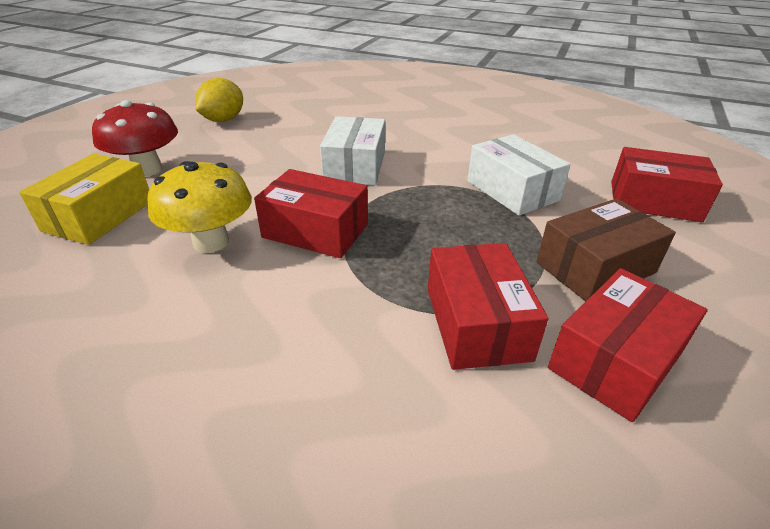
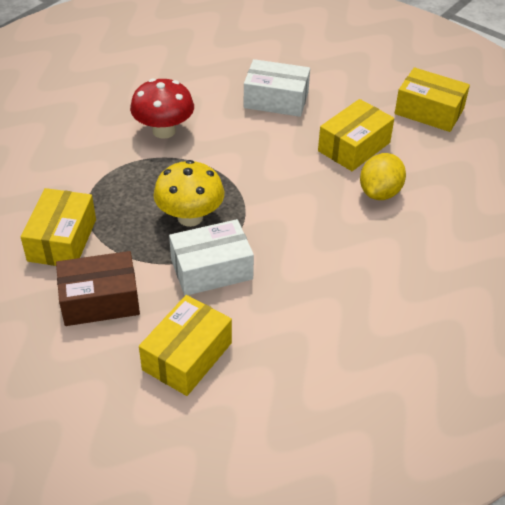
red box: 4 -> 0
yellow box: 1 -> 4

